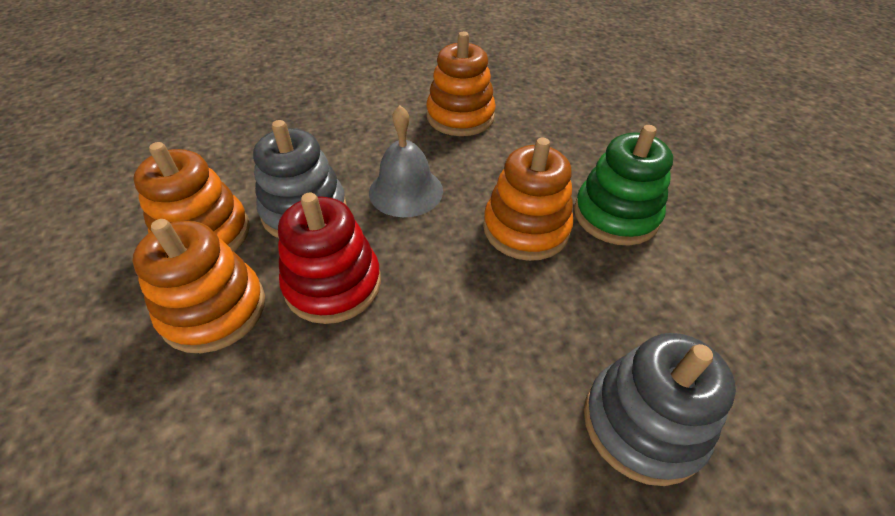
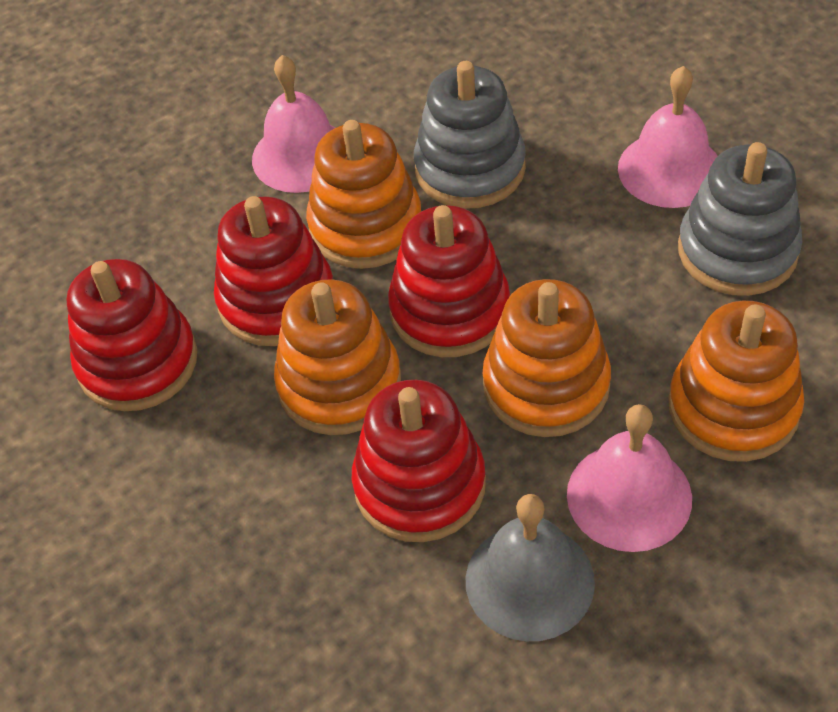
green stacking toy: 1 -> 0
pink bell: 0 -> 3
red stacking toy: 1 -> 4

